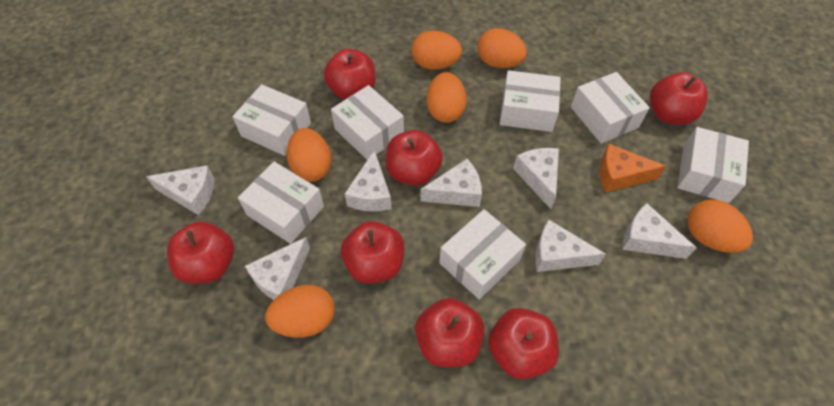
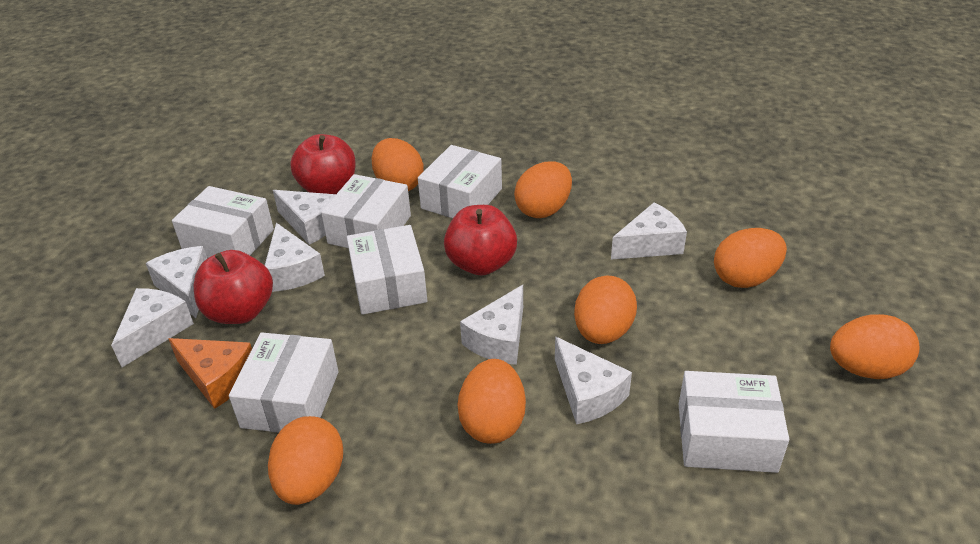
orange egg: 6 -> 7
red apple: 7 -> 3
white box: 7 -> 6

